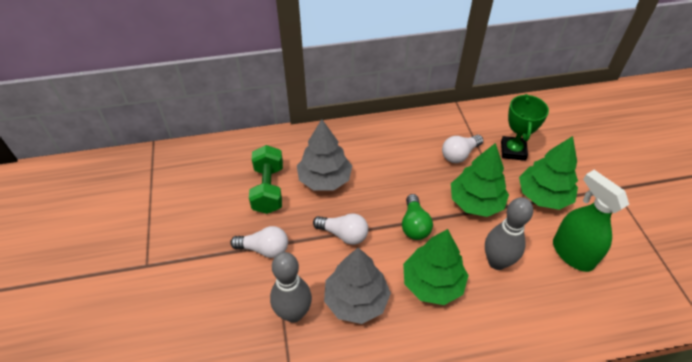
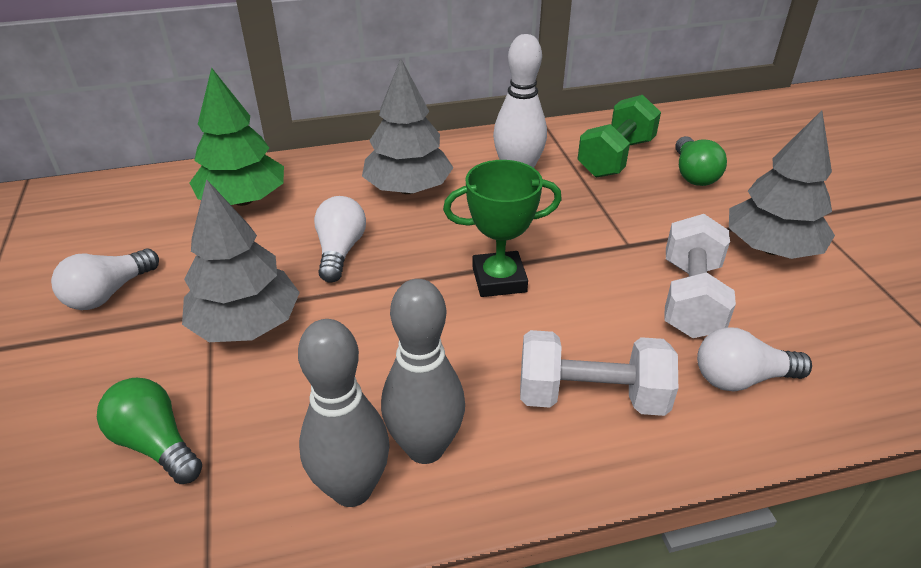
green light bulb: 1 -> 2
green spray bottle: 1 -> 0
green tree: 3 -> 1
grey tree: 2 -> 3
white bowling pin: 0 -> 1
white dumbbell: 0 -> 2

